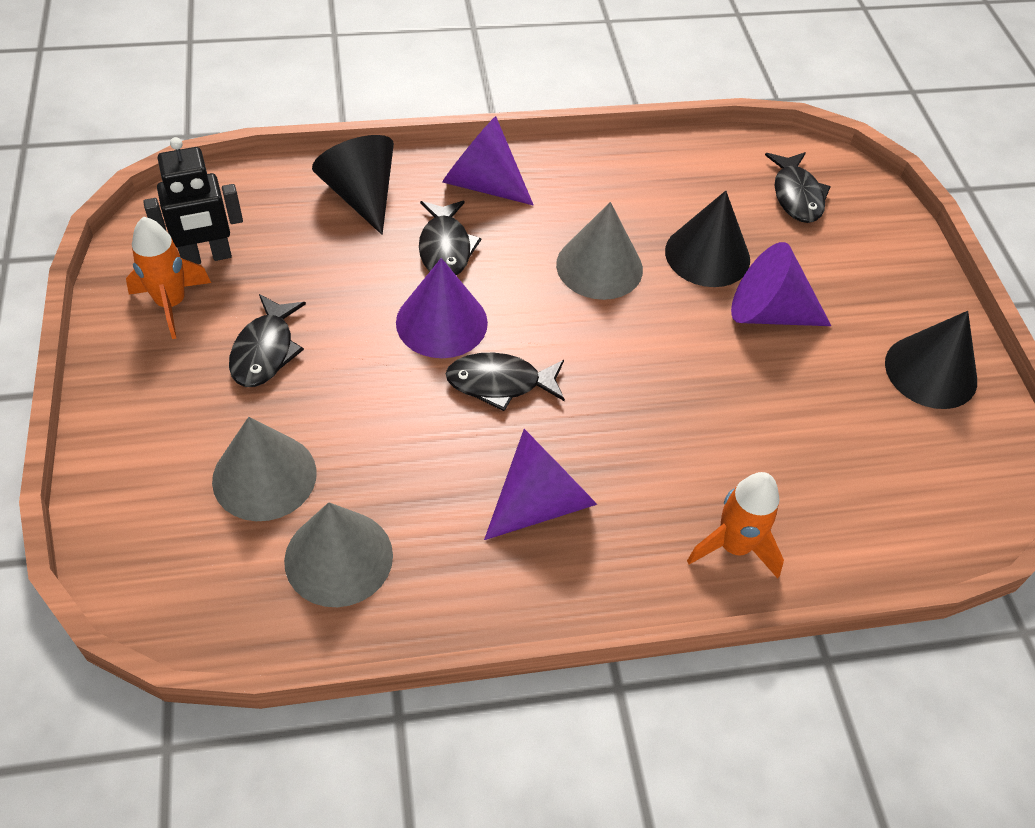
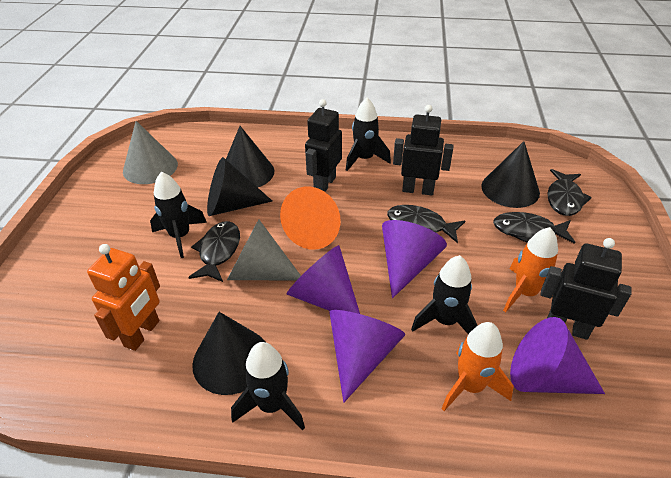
black cone: 3 -> 4
black robot: 1 -> 3
black rocket: 0 -> 4
grey cone: 3 -> 2
orange cone: 0 -> 1
orange robot: 0 -> 1

